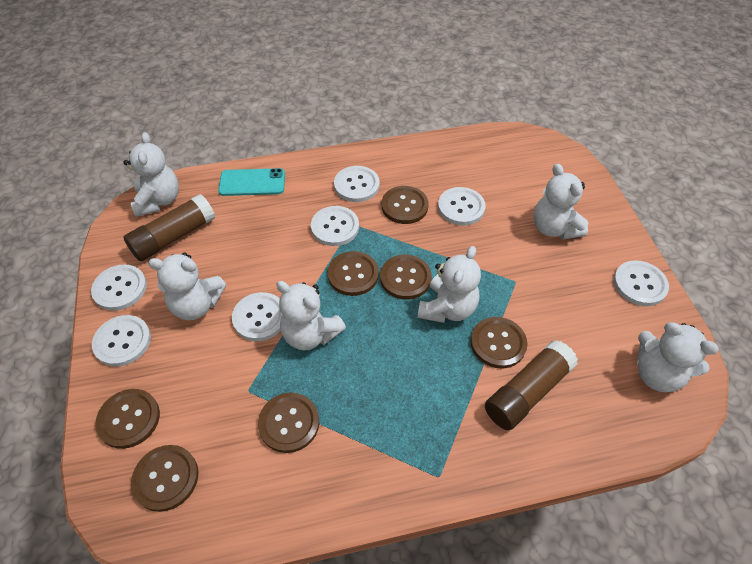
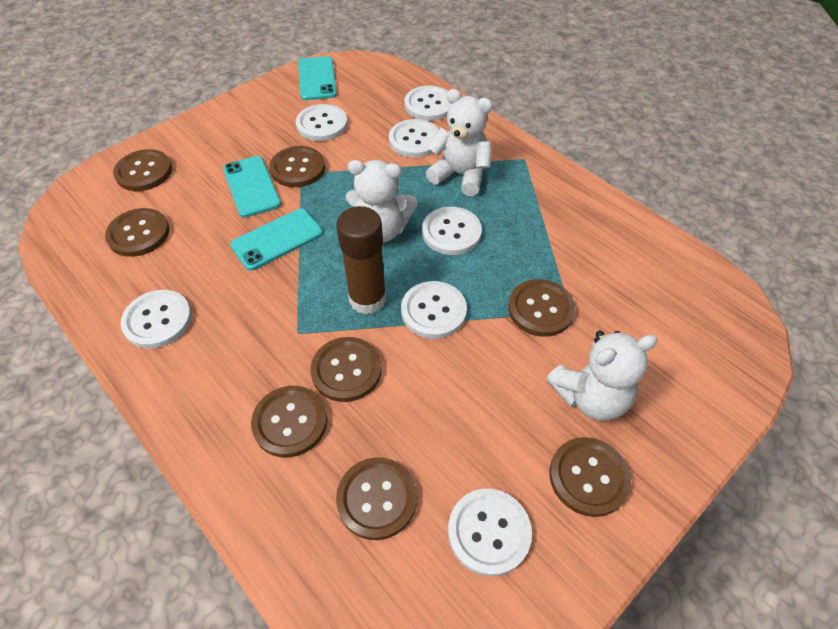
brown button: 7 -> 8
brown glue stick: 2 -> 1
turquoise phone: 1 -> 3
white teddy bear: 6 -> 3

